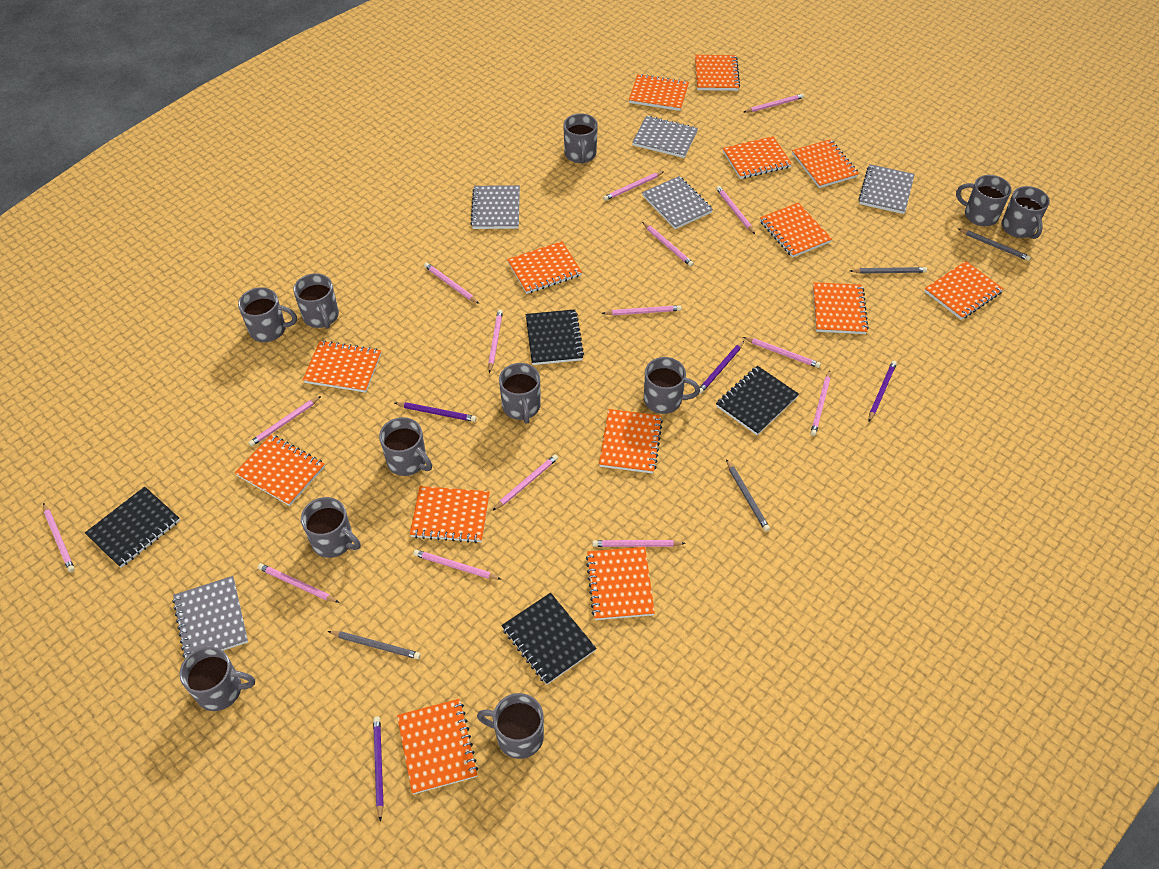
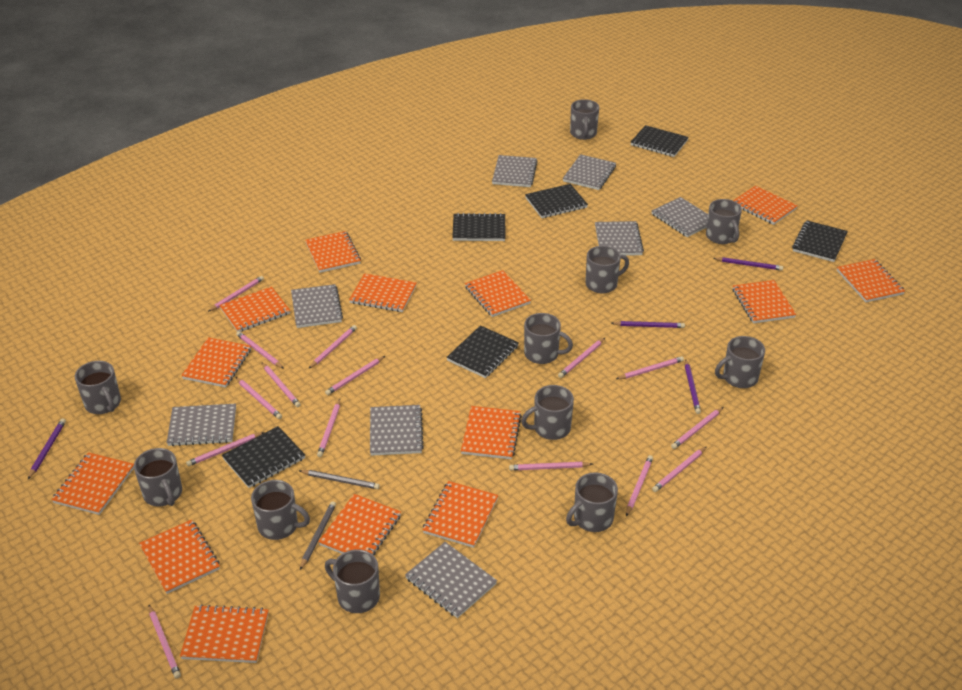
black notebook: 4 -> 6
grey notebook: 5 -> 8
grey pencil: 4 -> 2

